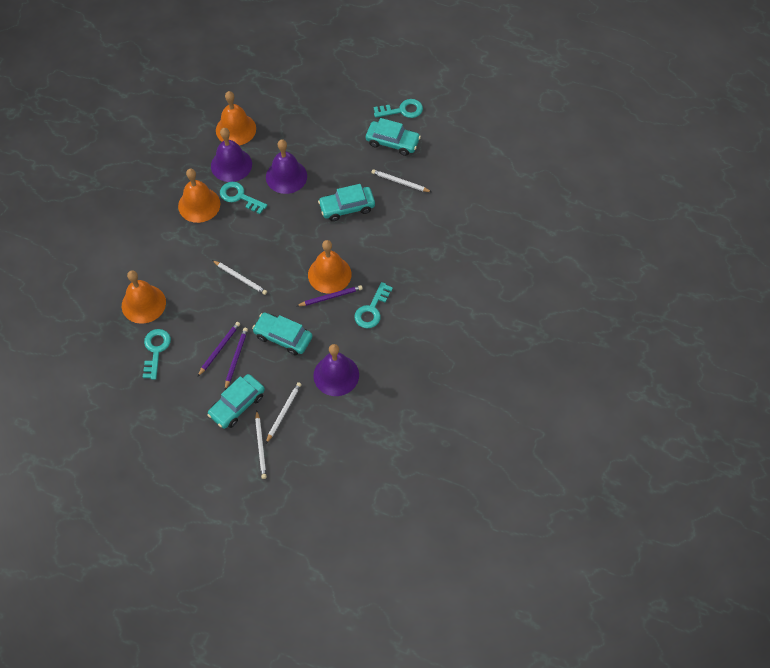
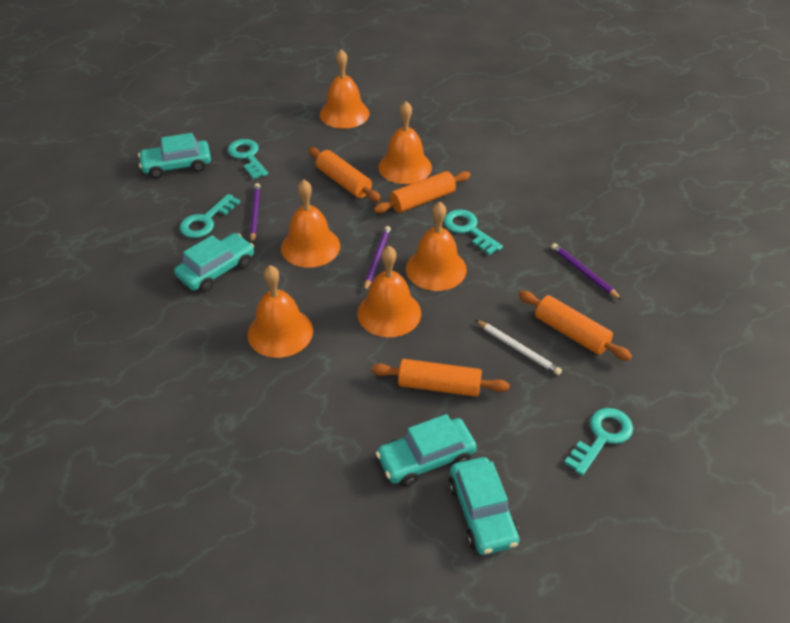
orange bell: 4 -> 6
orange rolling pin: 0 -> 4
purple bell: 3 -> 0
white pencil: 4 -> 1

